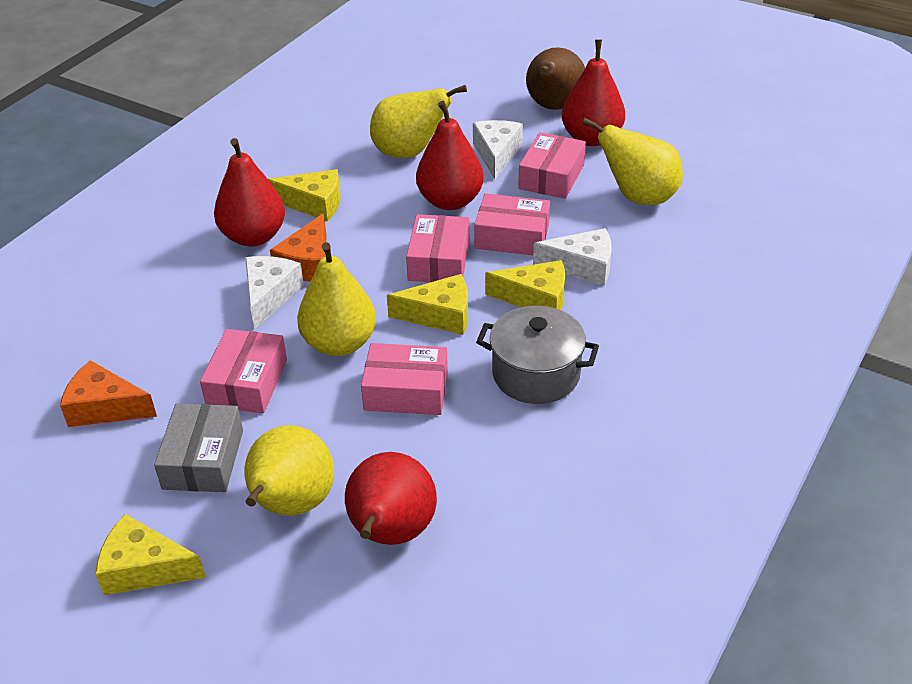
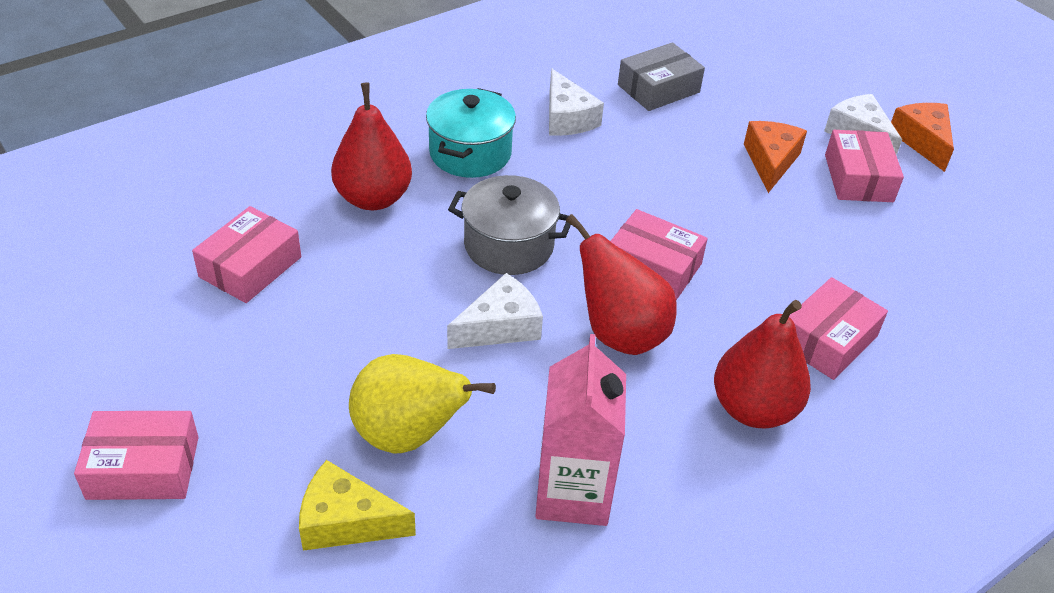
brown pear: 1 -> 0
pink carton: 0 -> 1
red pear: 4 -> 3
turquoise pot: 0 -> 1
yellow cheese: 4 -> 1
yellow pear: 4 -> 1

